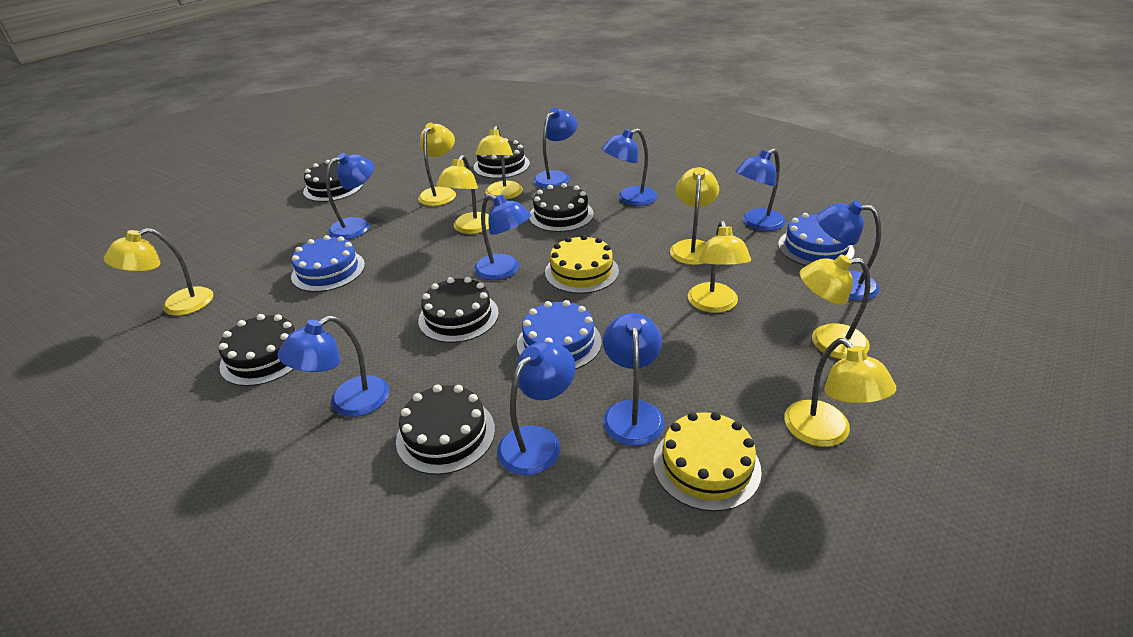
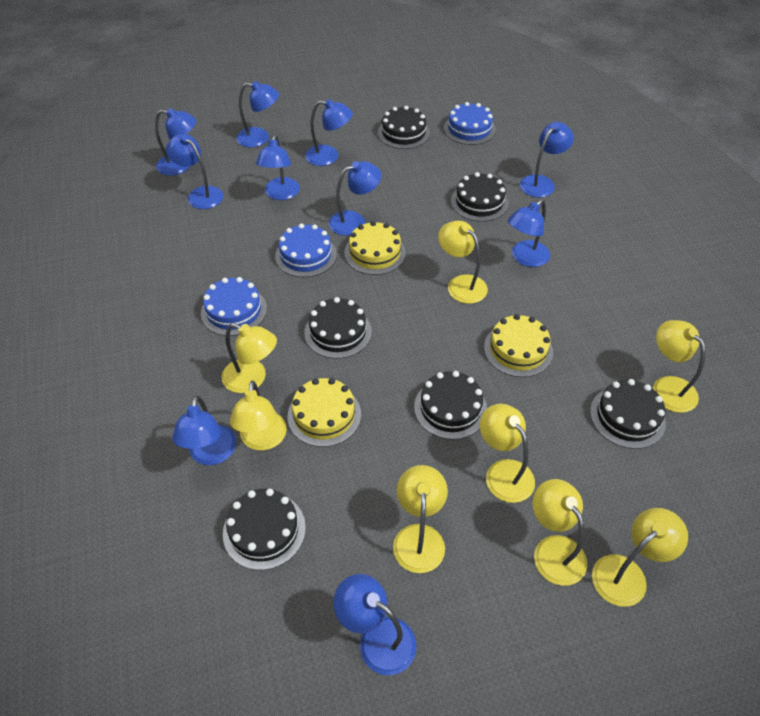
blue lamp: 9 -> 10
yellow cake: 2 -> 3

